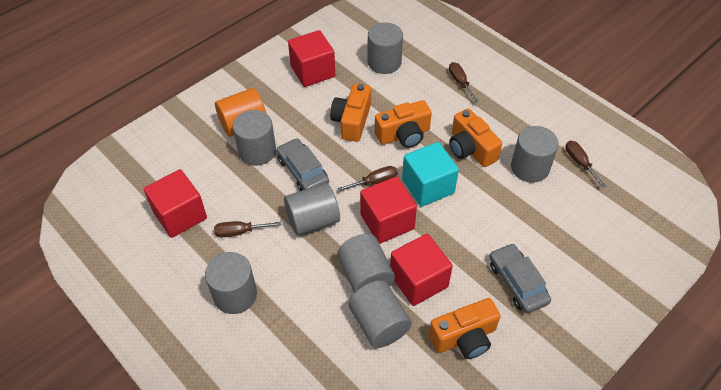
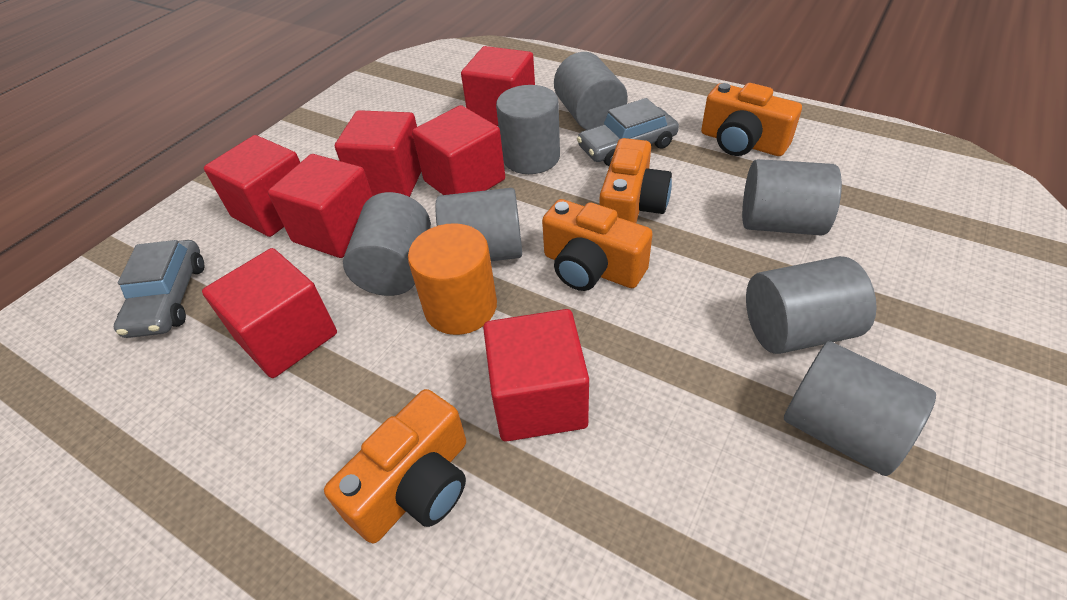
brown screwdriver: 4 -> 0
red cube: 4 -> 7
turquoise cube: 1 -> 0

